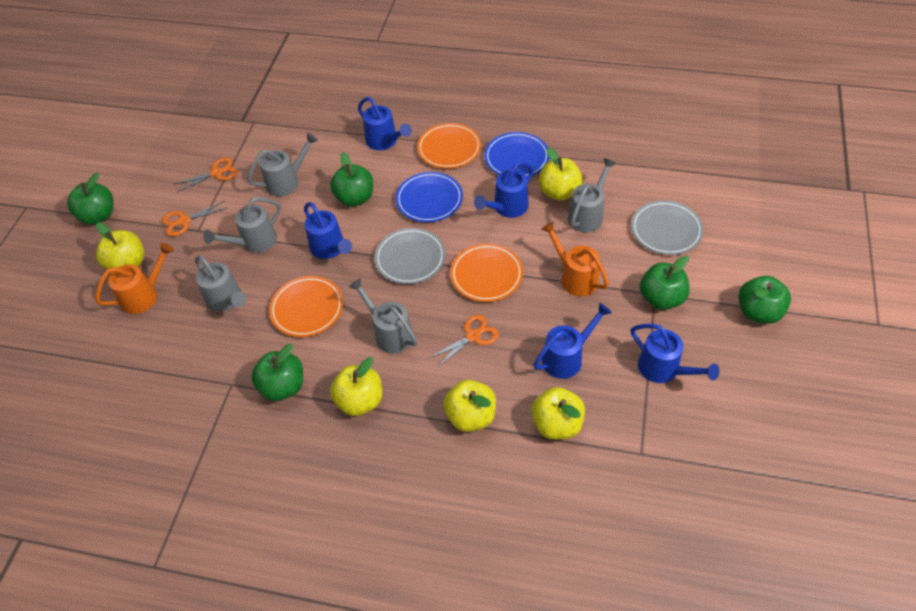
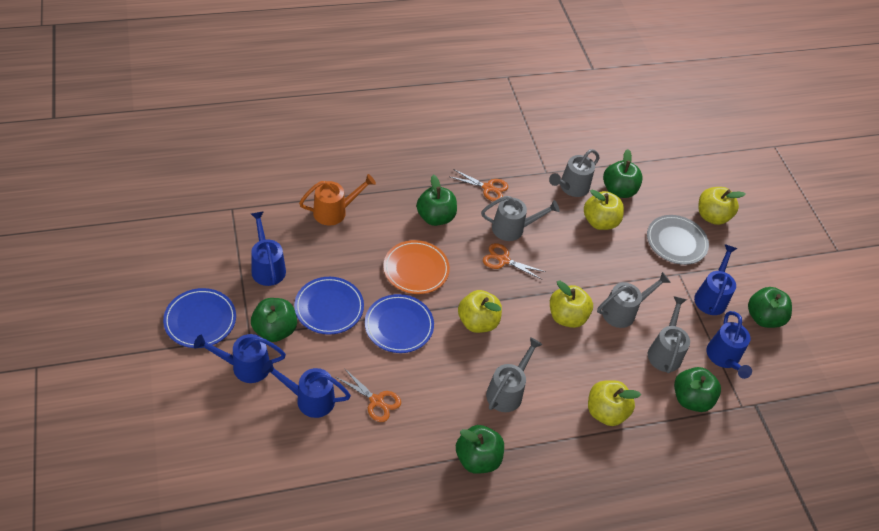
blue plate: 2 -> 3
green apple: 5 -> 6
grey plate: 2 -> 1
orange plate: 3 -> 1
orange watering can: 2 -> 1

